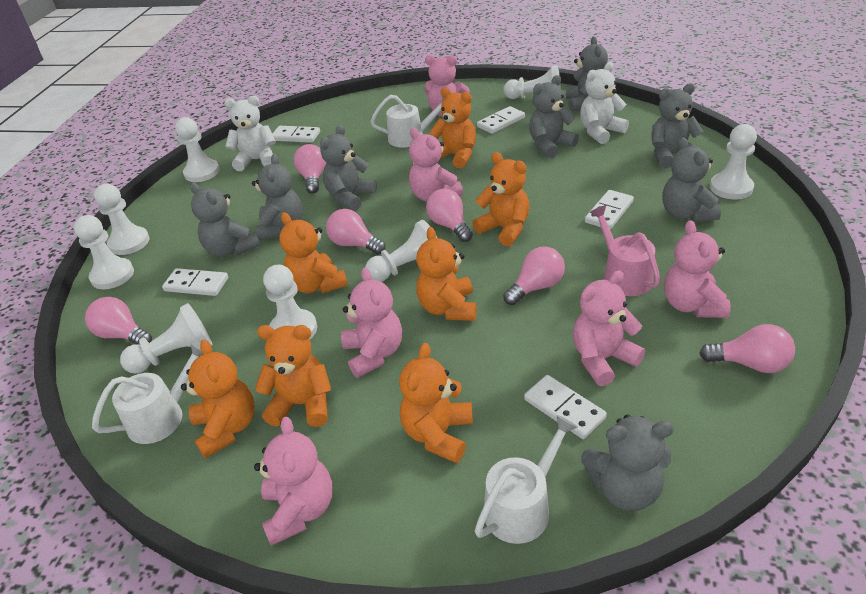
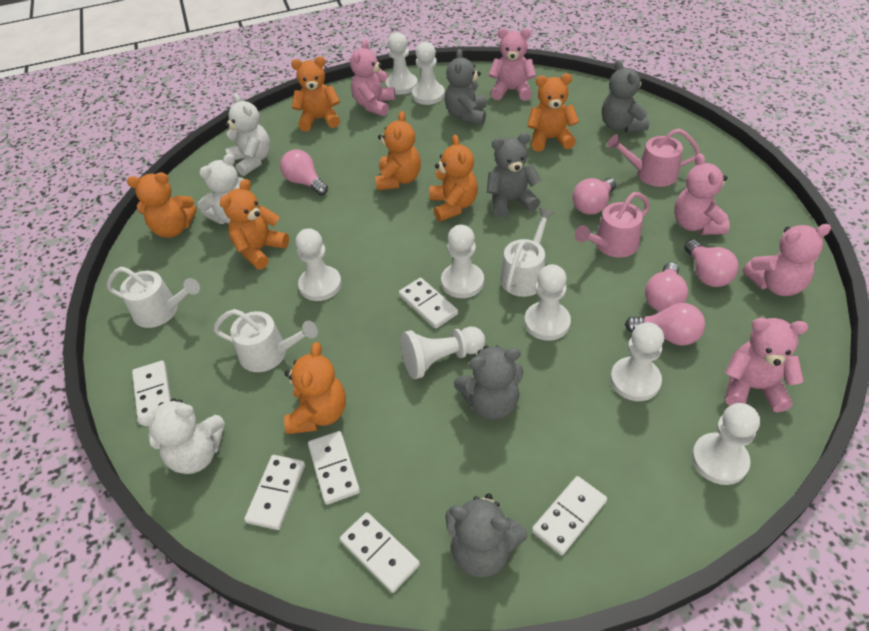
grey teddy bear: 8 -> 5
pink light bulb: 6 -> 5
pink teddy bear: 6 -> 5
pink watering can: 1 -> 2
white domino: 5 -> 6
white teddy bear: 2 -> 3

